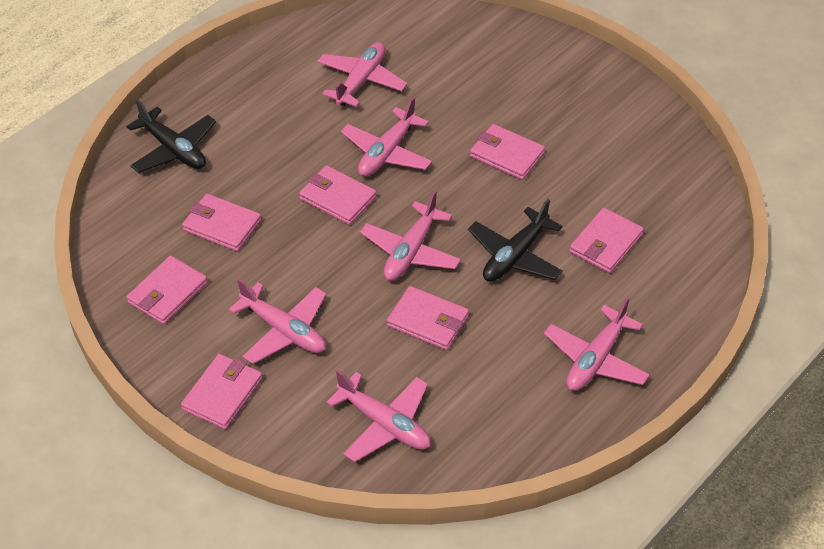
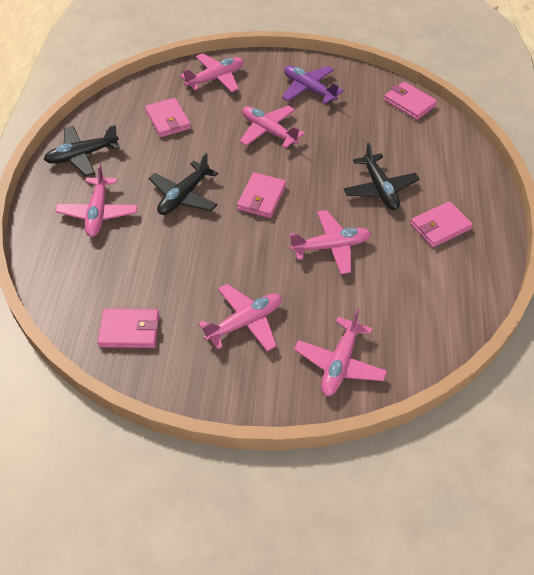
black plane: 2 -> 3
pink wallet: 7 -> 5
purple plane: 0 -> 1

